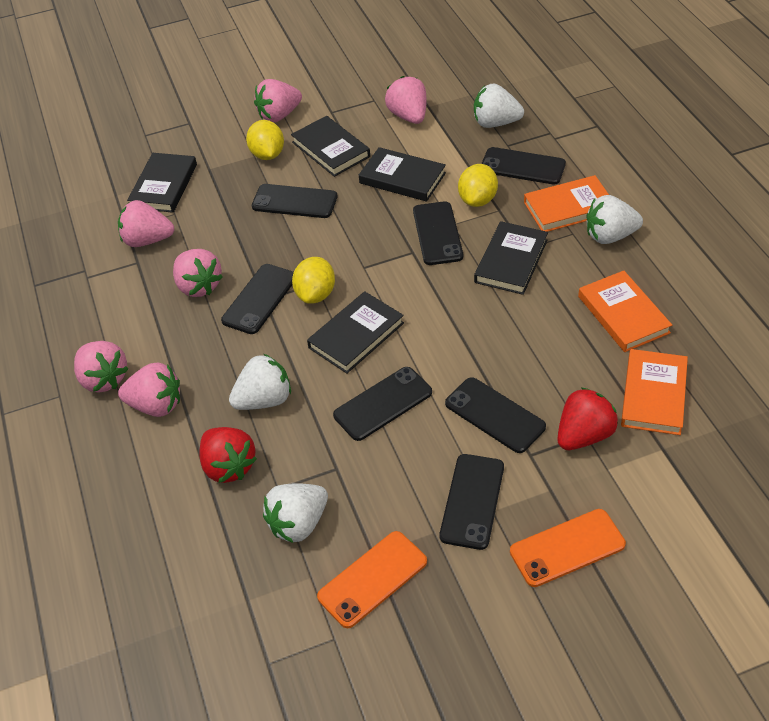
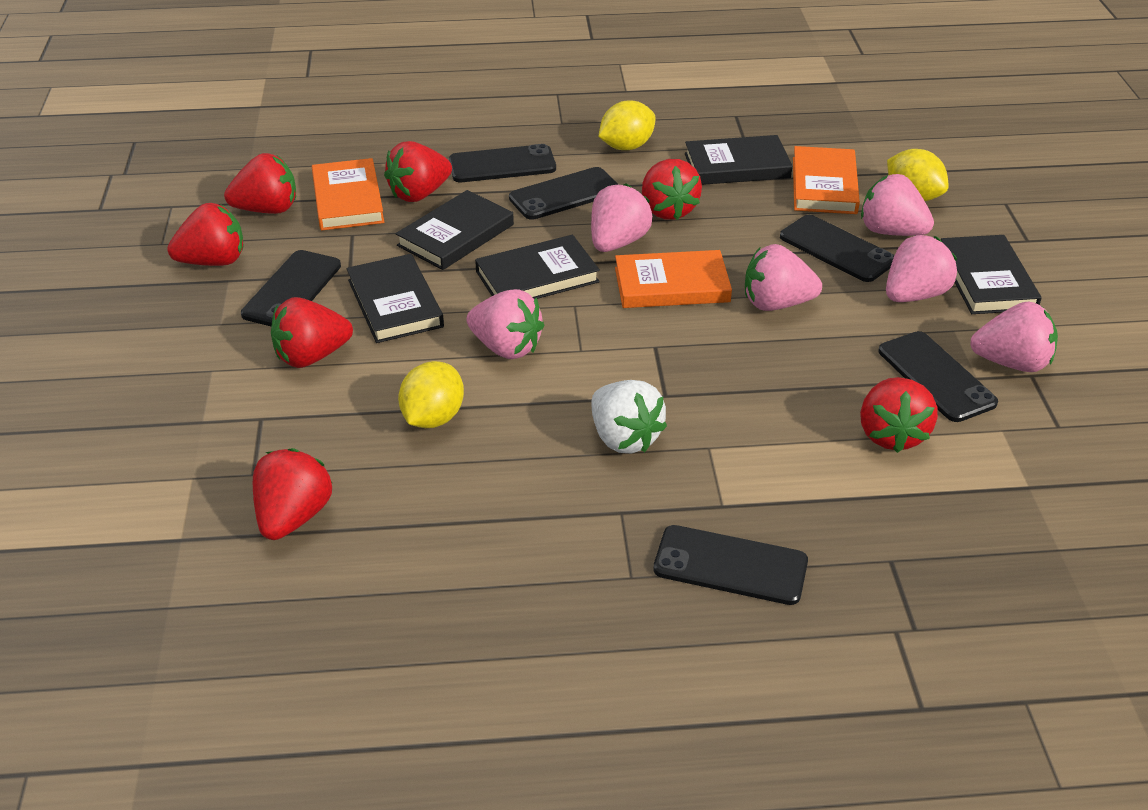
black phone: 7 -> 6
orange phone: 2 -> 0
red strawberry: 2 -> 7
white strawberry: 4 -> 1

